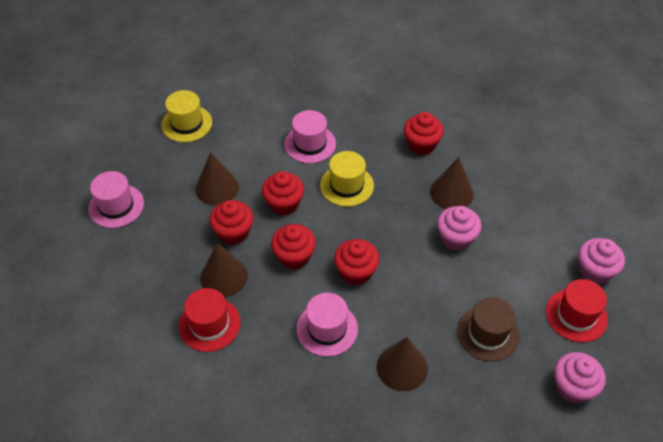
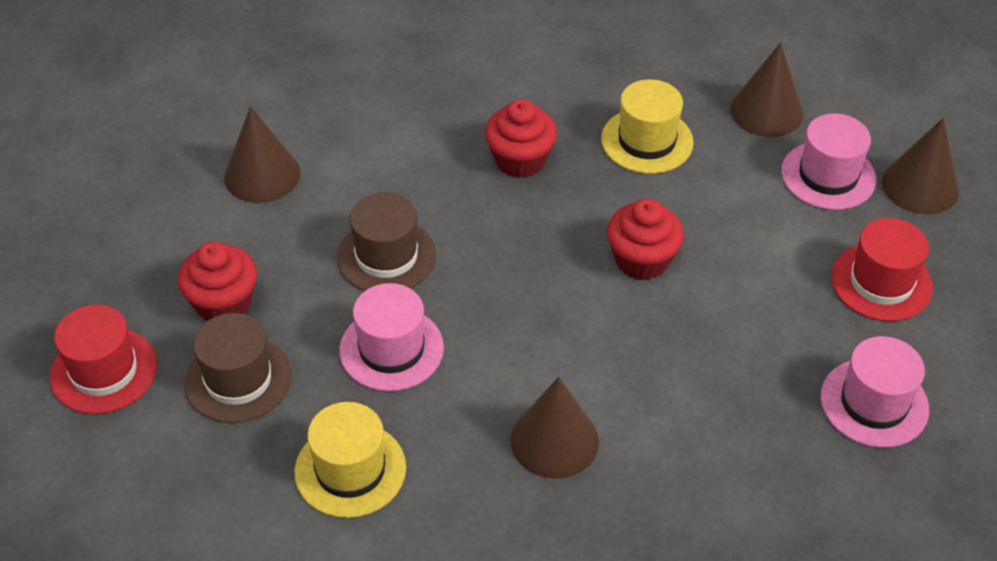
brown hat: 1 -> 2
pink cupcake: 3 -> 0
red cupcake: 5 -> 3

